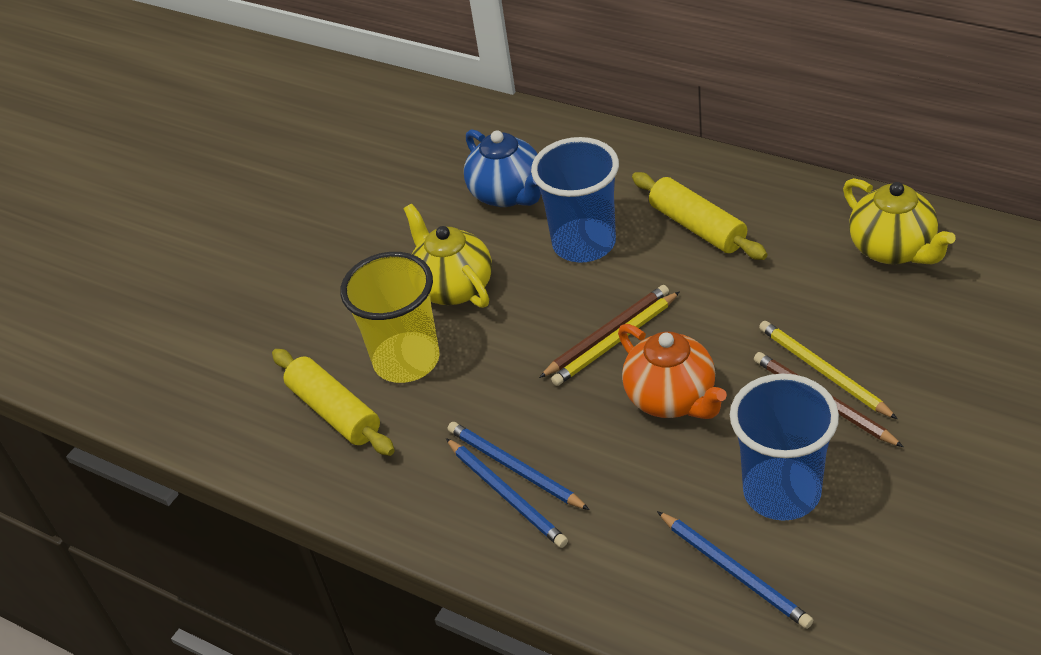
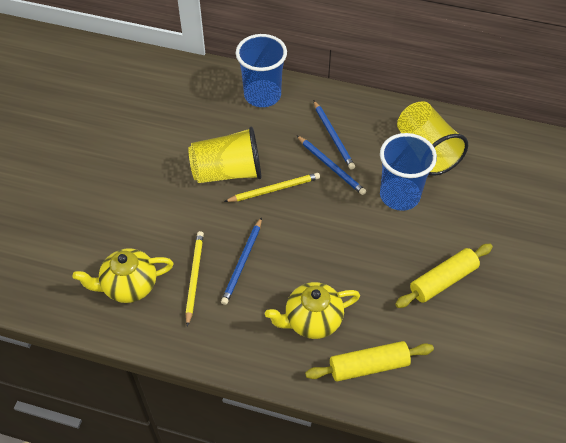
blue teapot: 1 -> 0
brown pencil: 2 -> 0
orange teapot: 1 -> 0
yellow cup: 1 -> 2

